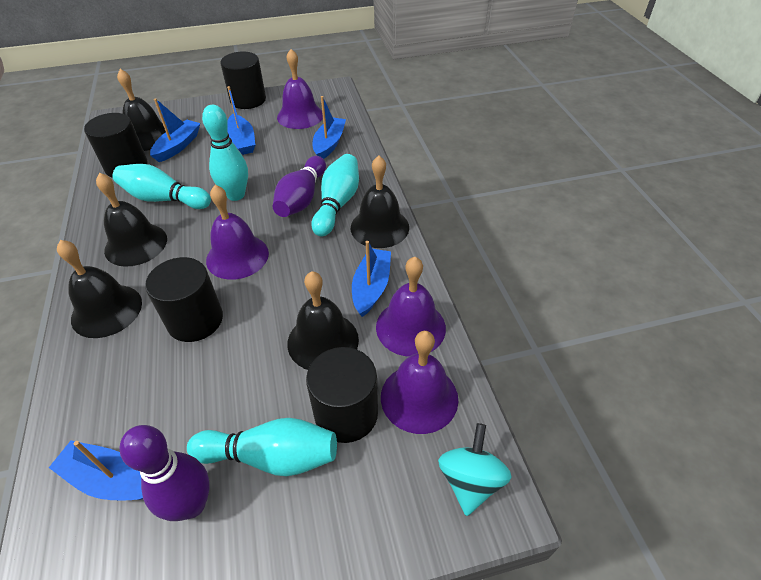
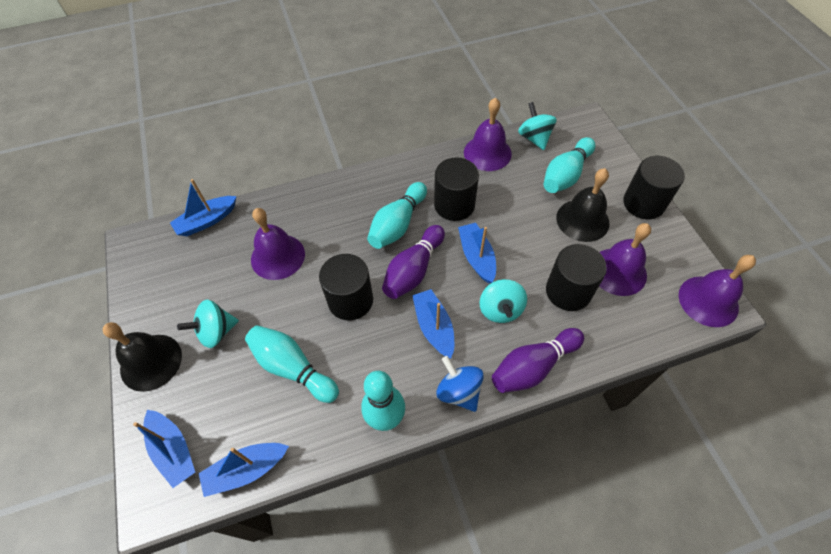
black bell: 5 -> 2
blue spinning top: 0 -> 1
turquoise spinning top: 1 -> 3

